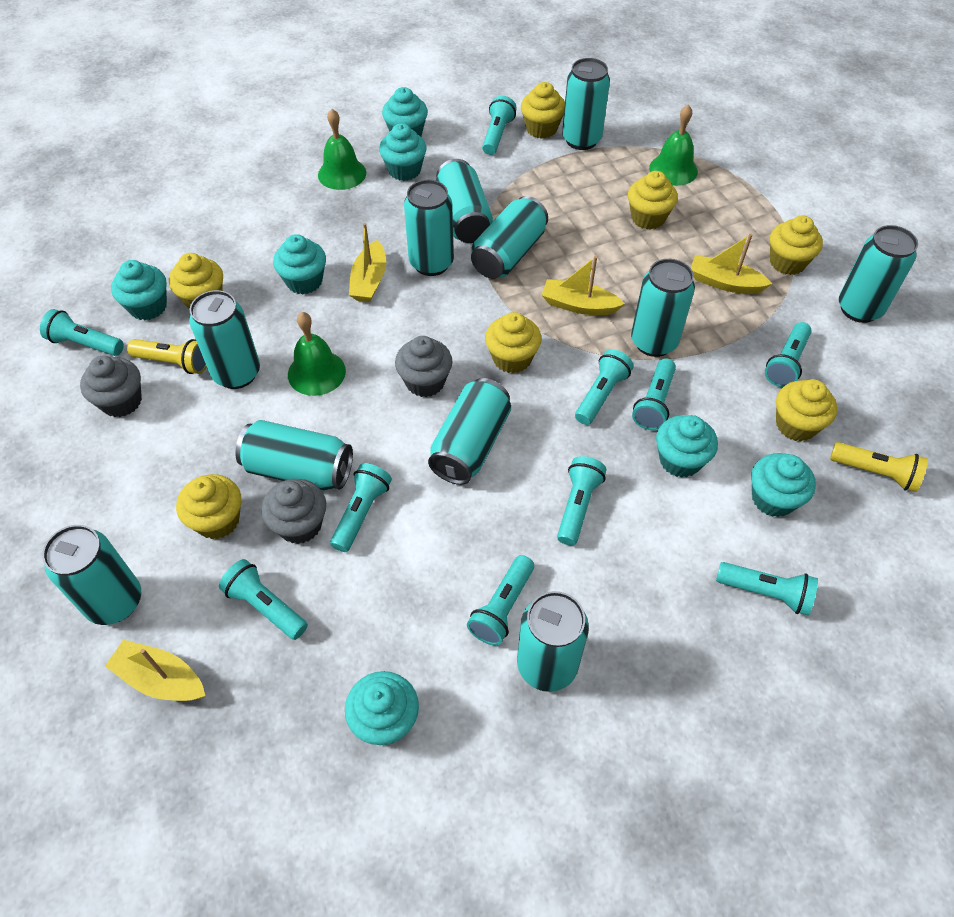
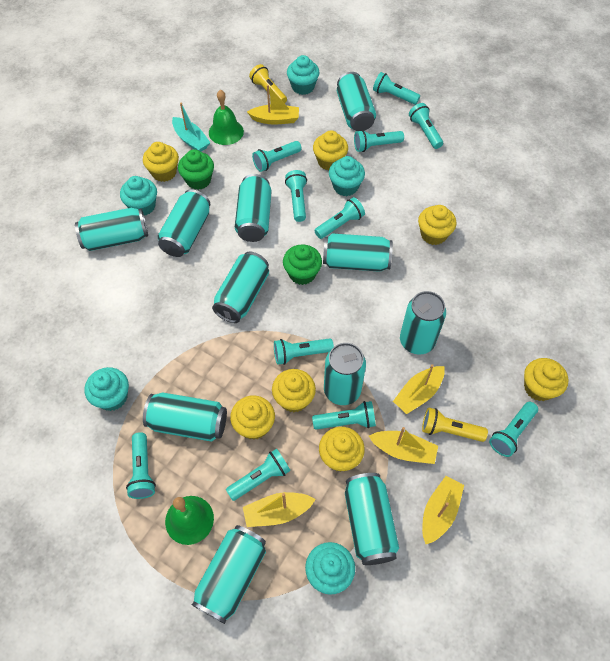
green bell: 3 -> 2
green cupcake: 0 -> 2
grey cupcake: 3 -> 0
turquoise boat: 0 -> 1
turquoise cupcake: 7 -> 5
turquoise flashlight: 10 -> 11
yellow boat: 4 -> 5

